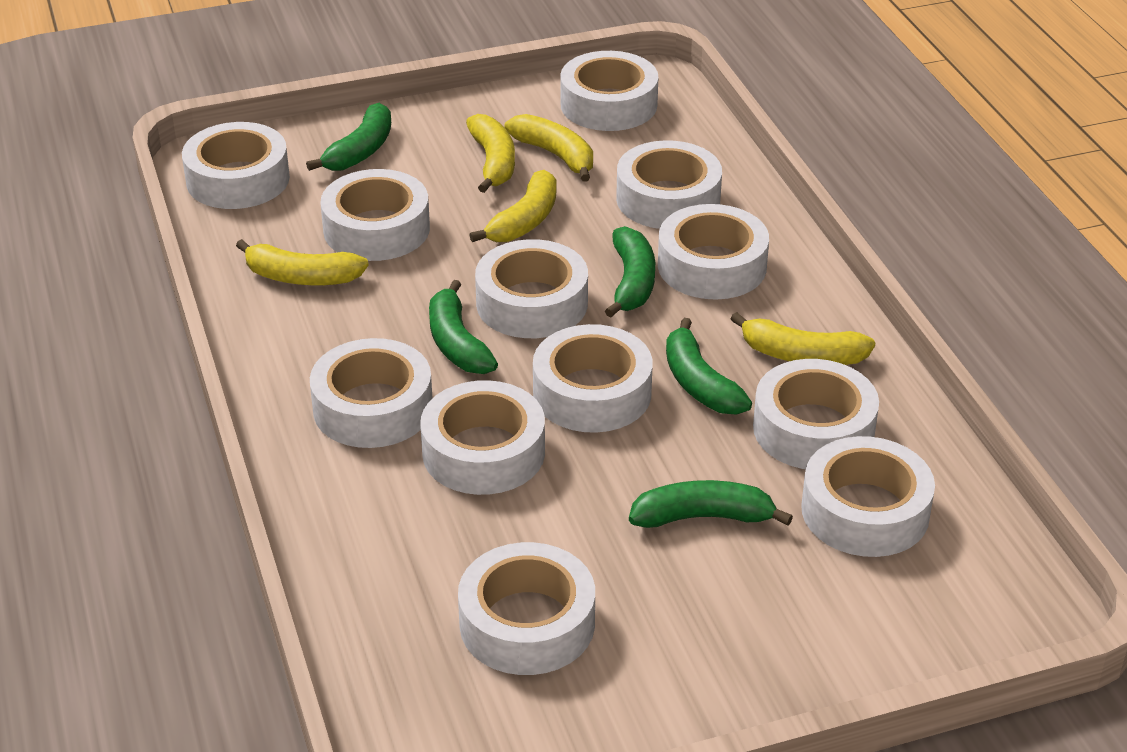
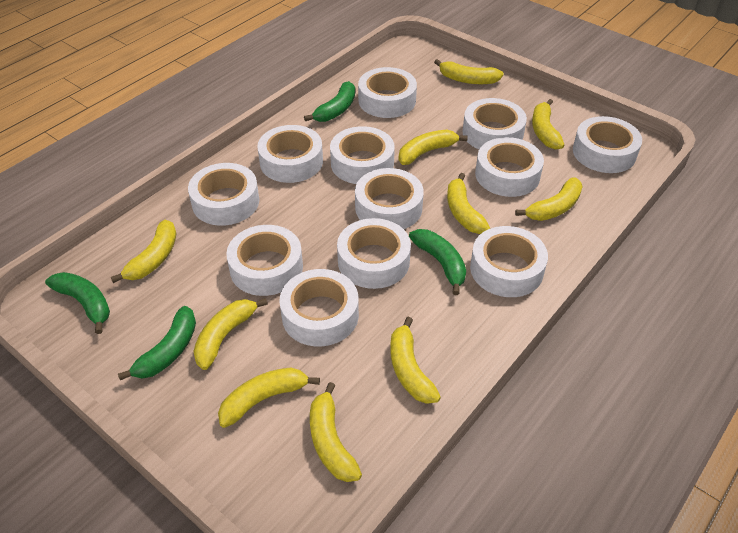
green banana: 5 -> 4
yellow banana: 5 -> 10

